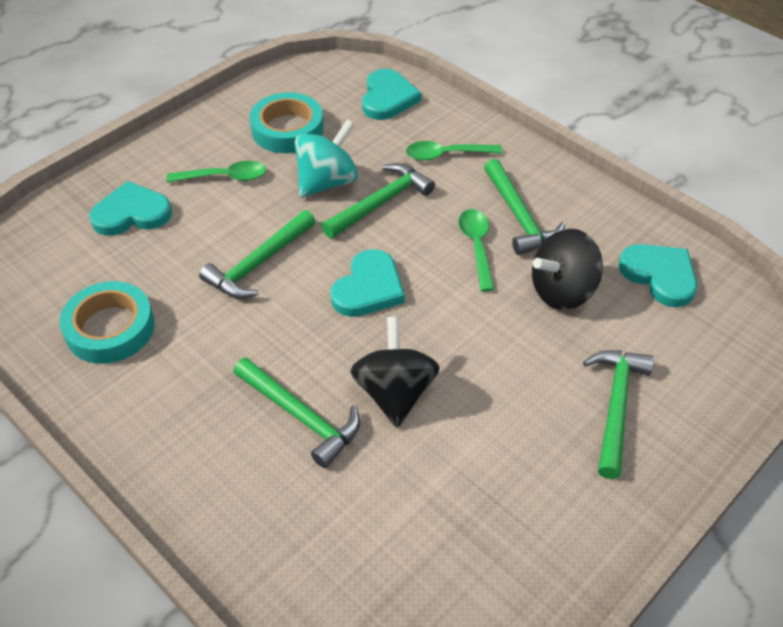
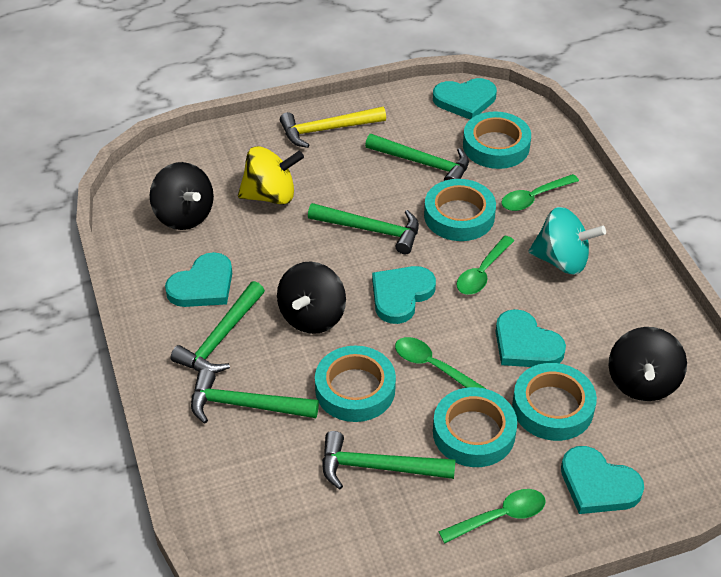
black spinning top: 2 -> 3
green spoon: 3 -> 4
turquoise heart: 4 -> 5
turquoise tape: 2 -> 5
yellow hammer: 0 -> 1
yellow spinning top: 0 -> 1

